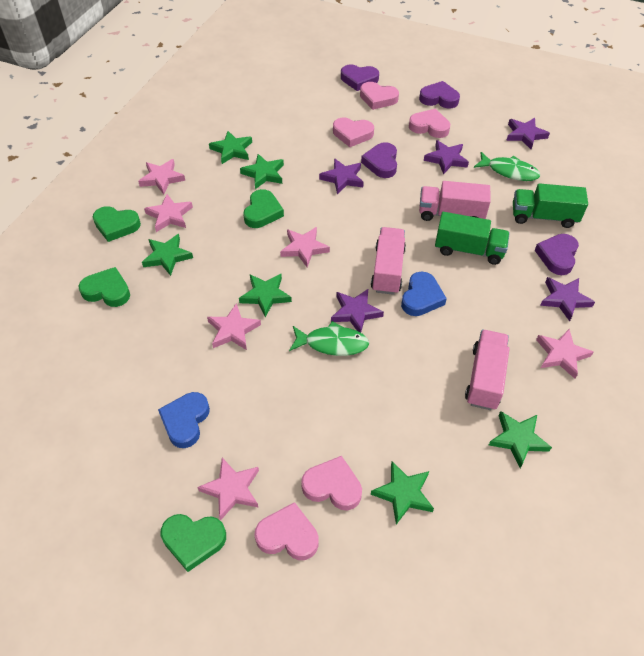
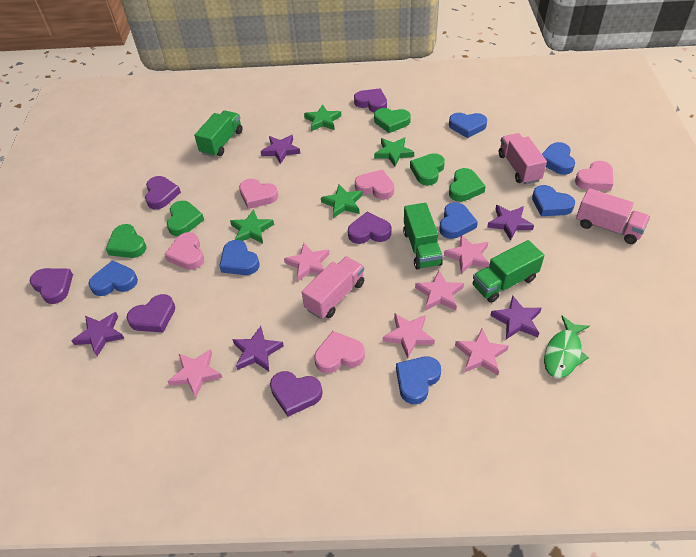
blue heart: 2 -> 7
green fish: 2 -> 1
green heart: 4 -> 5
green star: 6 -> 4
green truck: 2 -> 3
purple heart: 4 -> 6

